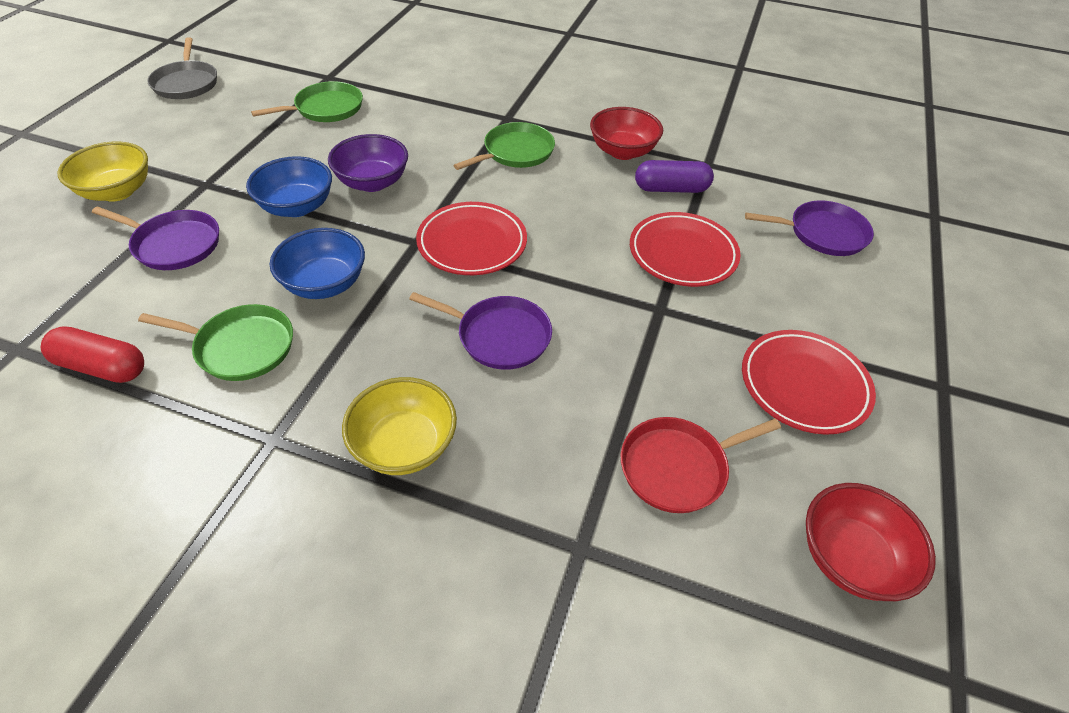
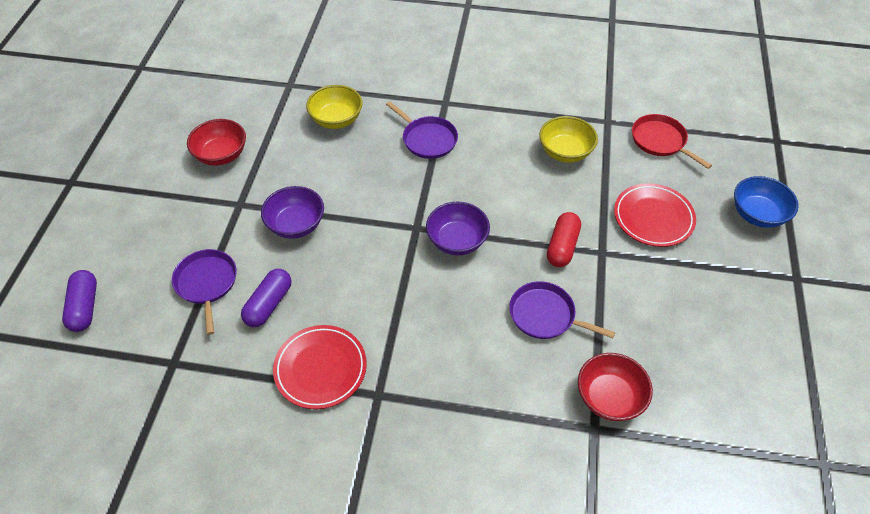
blue bowl: 2 -> 1
green pan: 3 -> 0
grey pan: 1 -> 0
purple bowl: 1 -> 2
purple capsule: 1 -> 2
red plate: 3 -> 2

